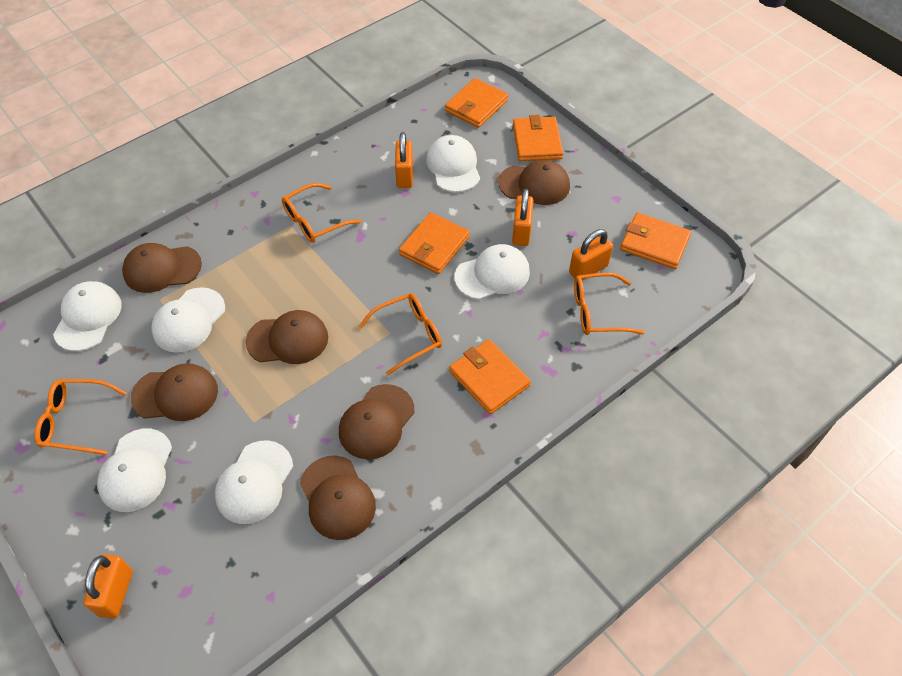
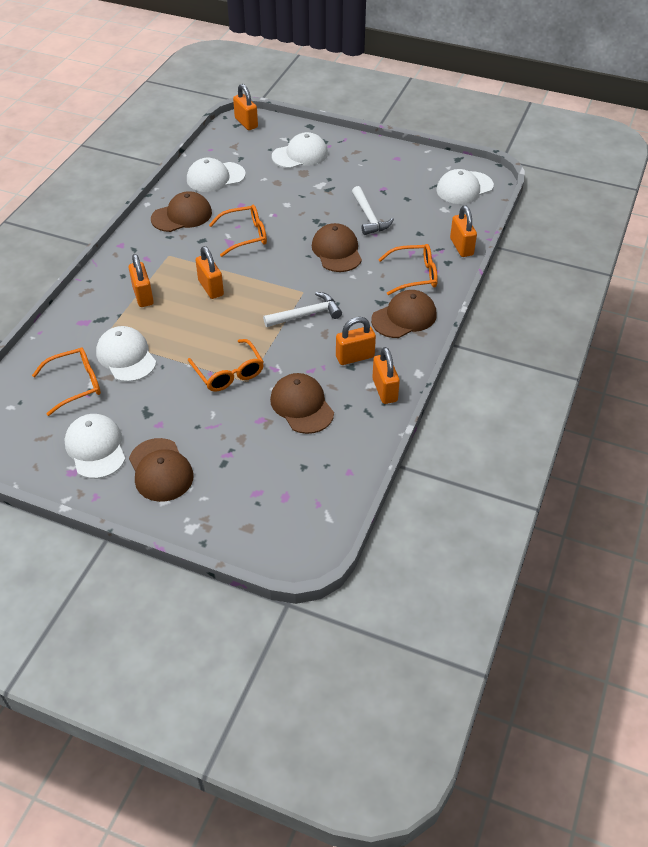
brown cap: 6 -> 5
orange padlock: 4 -> 6
orange wallet: 5 -> 0
white cap: 6 -> 5
white hammer: 0 -> 2

